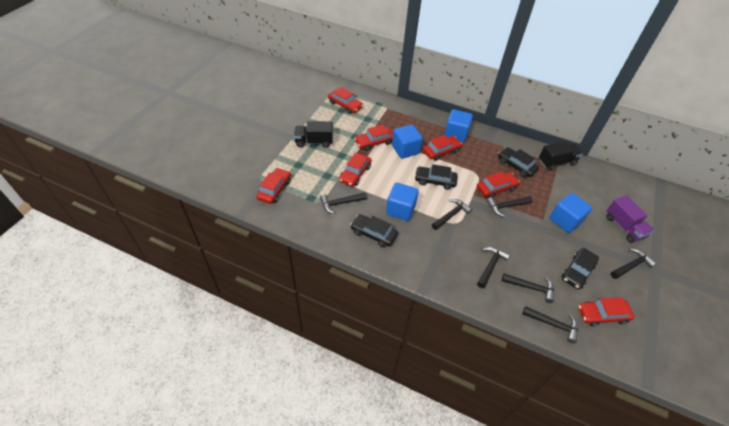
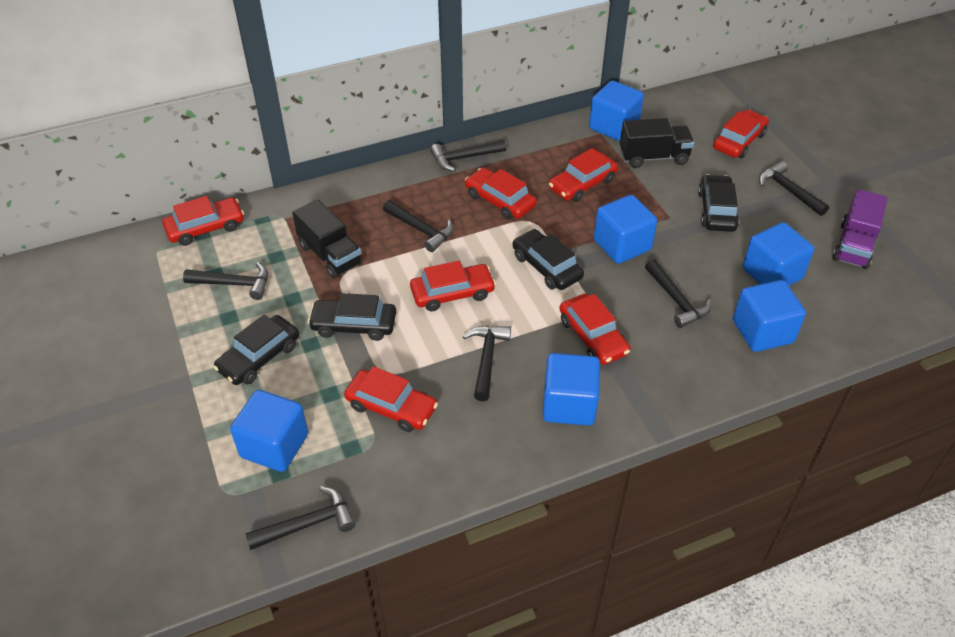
blue cube: 4 -> 6

